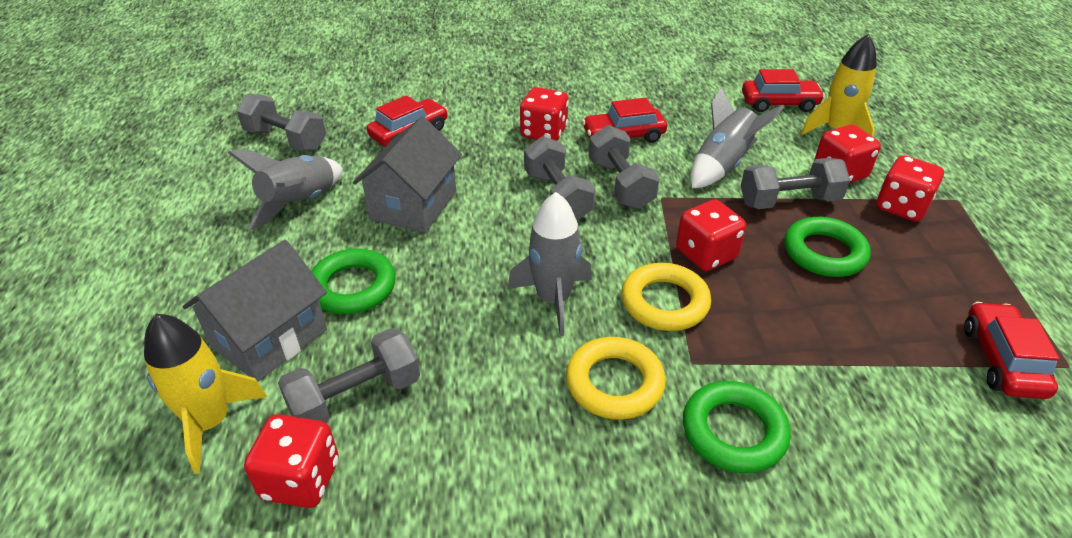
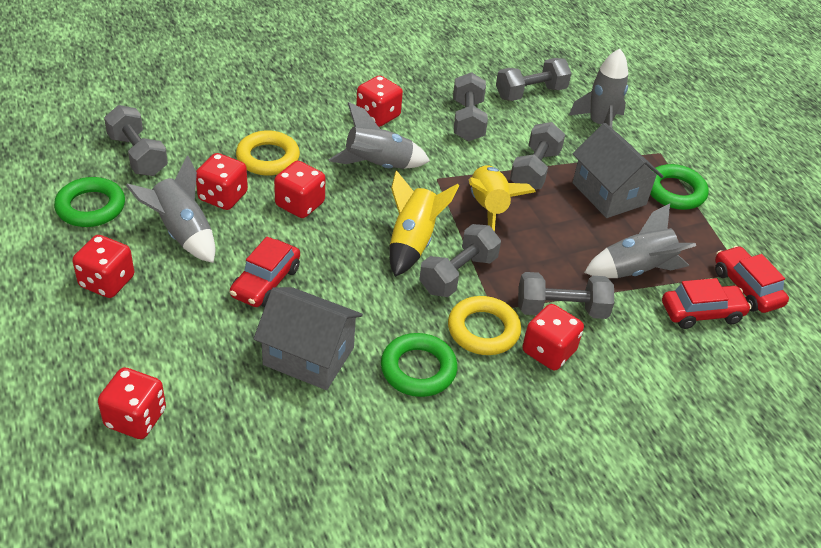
grey dumbbell: 5 -> 6
grey rocket: 3 -> 4
red car: 4 -> 3
red dice: 5 -> 6

